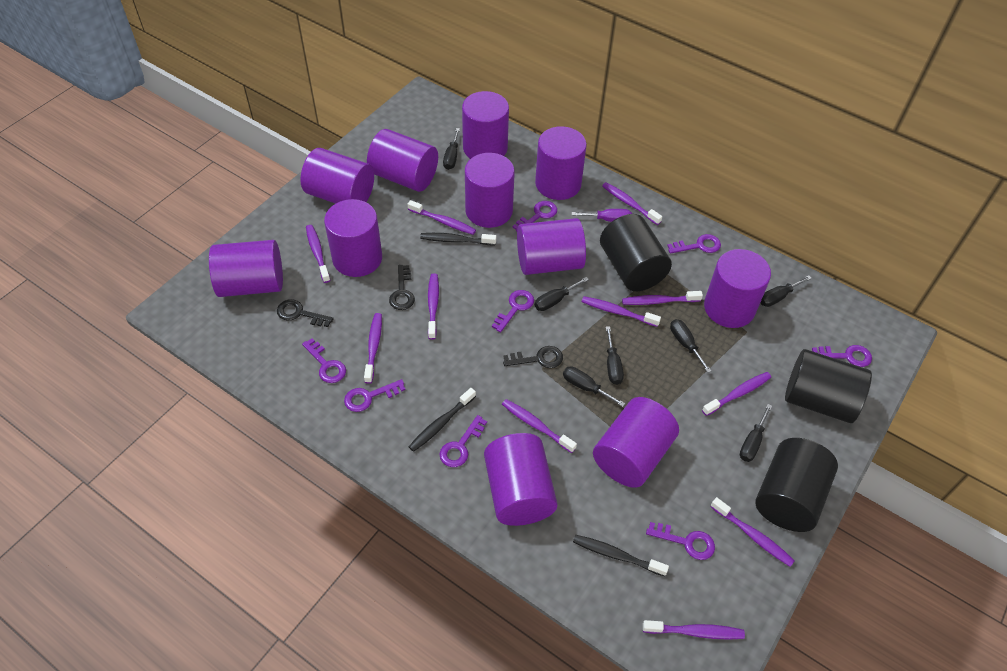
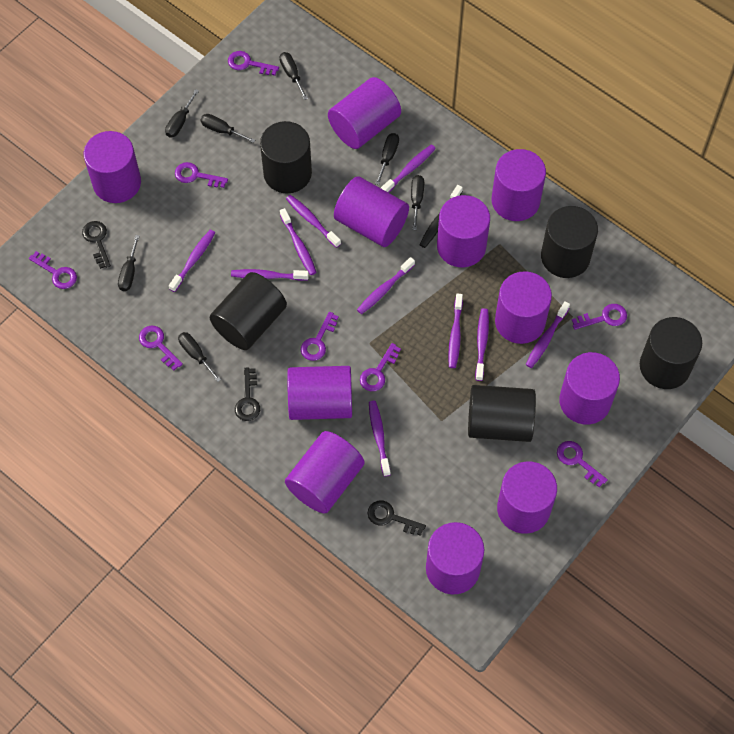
black cylinder: 3 -> 5
black toothbrush: 3 -> 1
purple screwdriver: 1 -> 0
purple toothbrush: 11 -> 10

